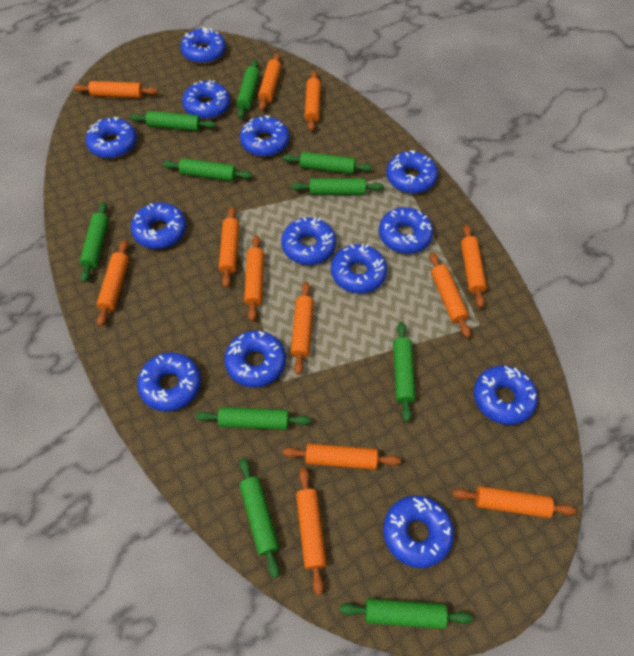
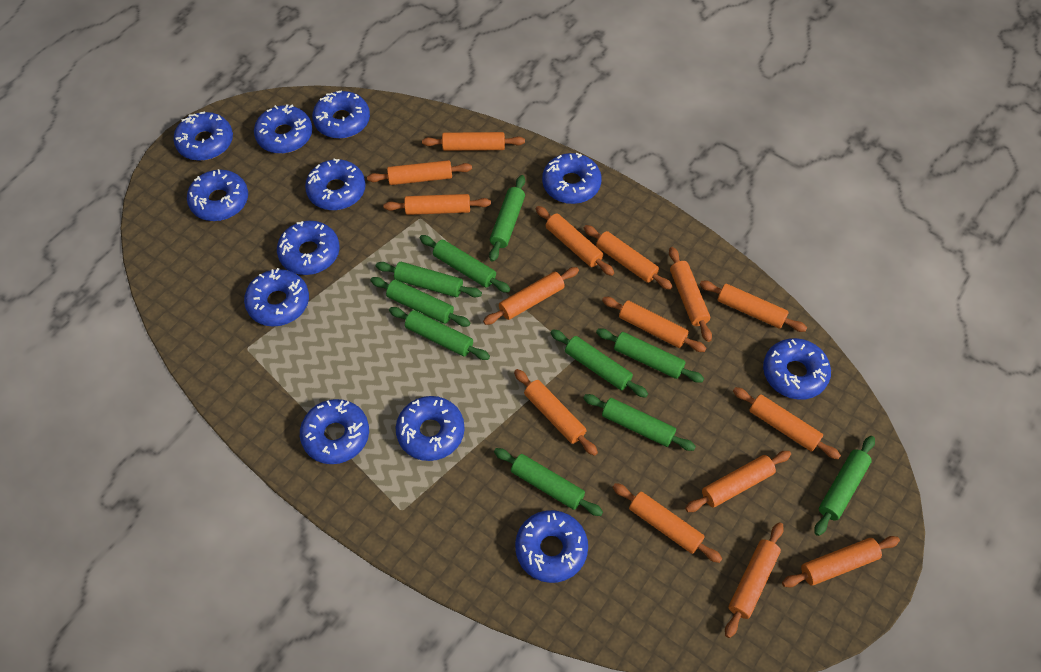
blue donut: 13 -> 12
orange rolling pin: 12 -> 15

